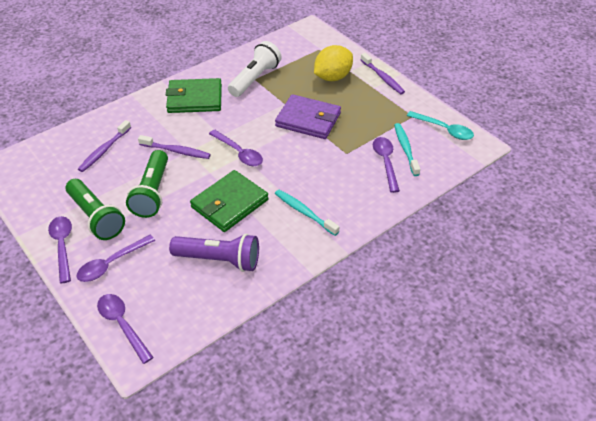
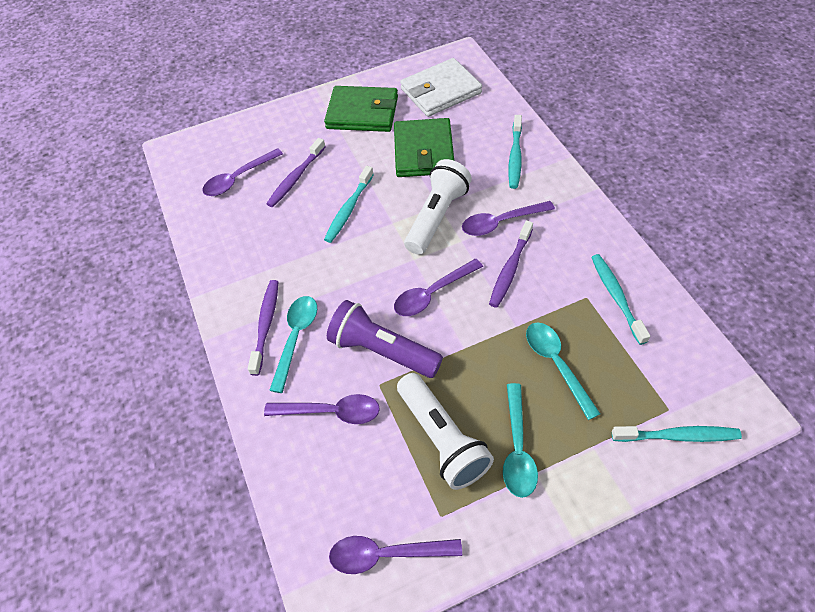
green flashlight: 2 -> 0
purple wallet: 1 -> 0
turquoise spoon: 1 -> 3
turquoise toothbrush: 2 -> 4
white flashlight: 1 -> 2
white wallet: 0 -> 1
yellow lemon: 1 -> 0

